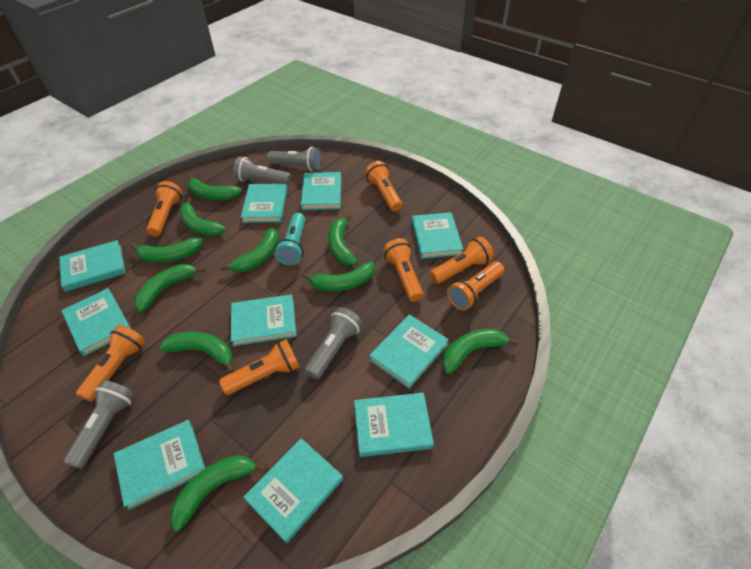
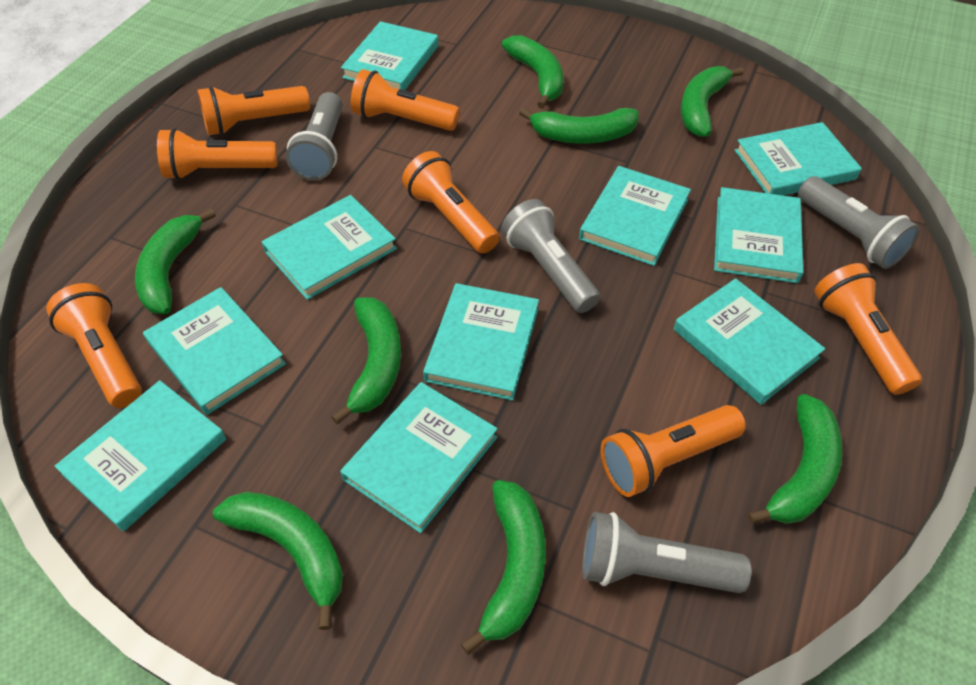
green banana: 10 -> 8
turquoise flashlight: 1 -> 0

